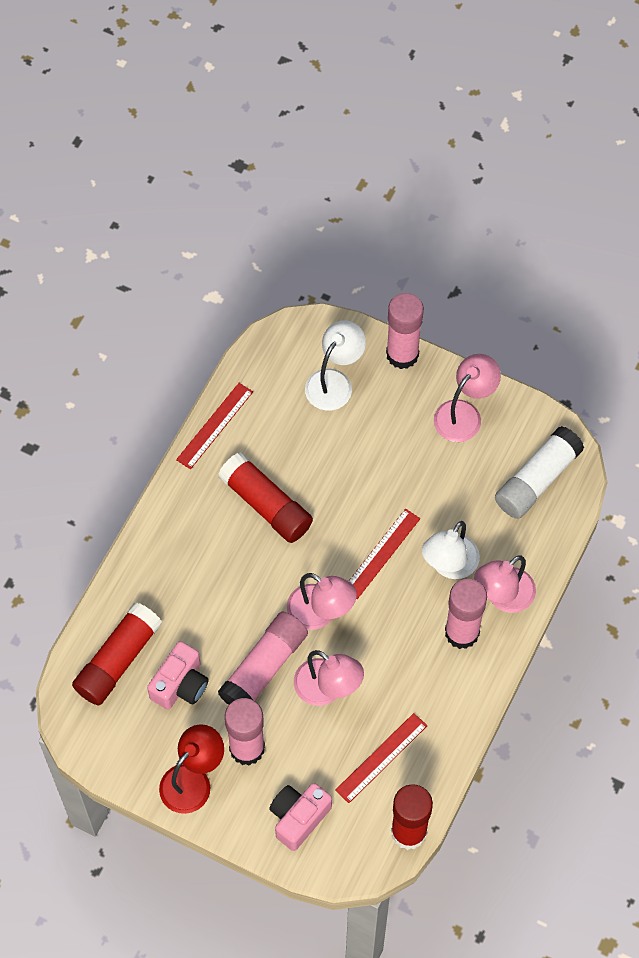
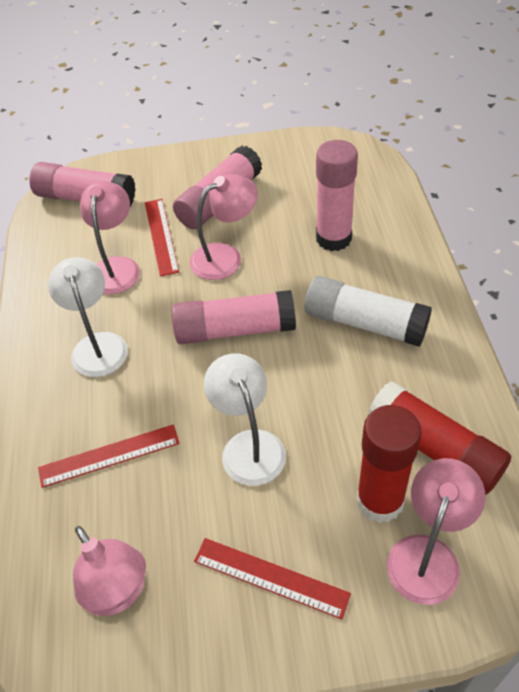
pink camera: 2 -> 0
red glue stick: 3 -> 2
red lamp: 1 -> 0

